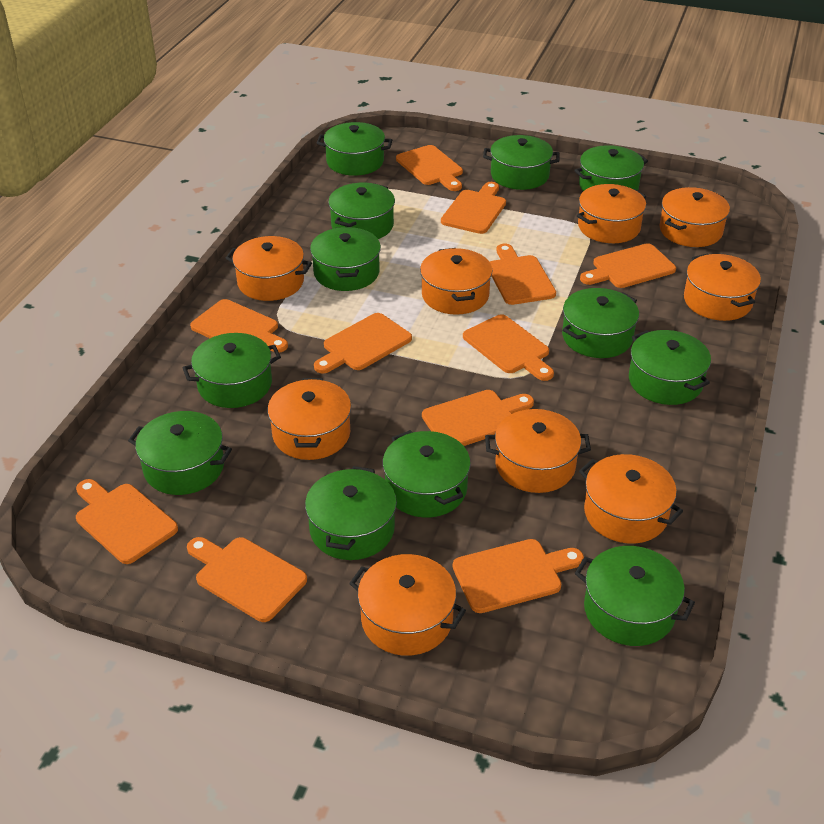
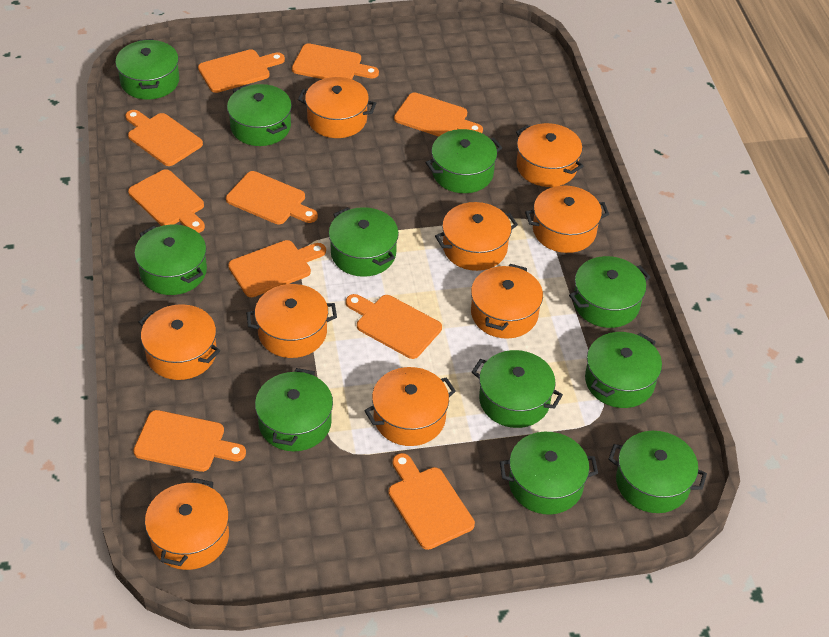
green pot: 12 -> 11
orange cutting board: 11 -> 10

